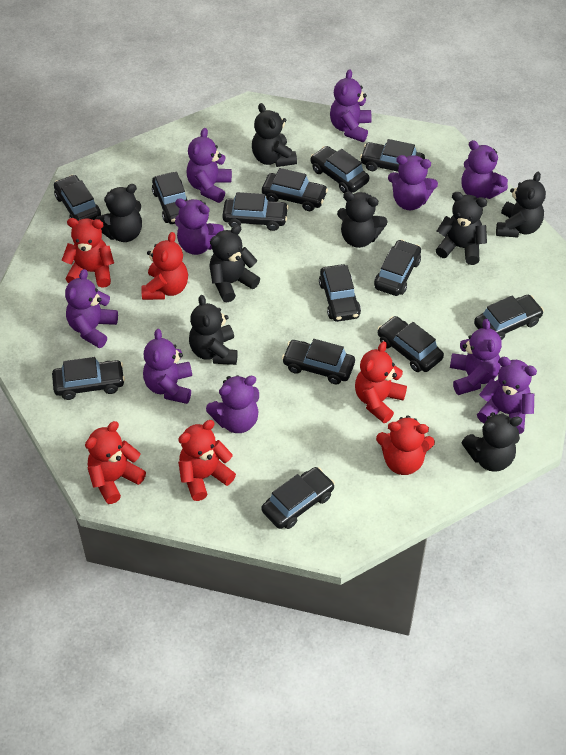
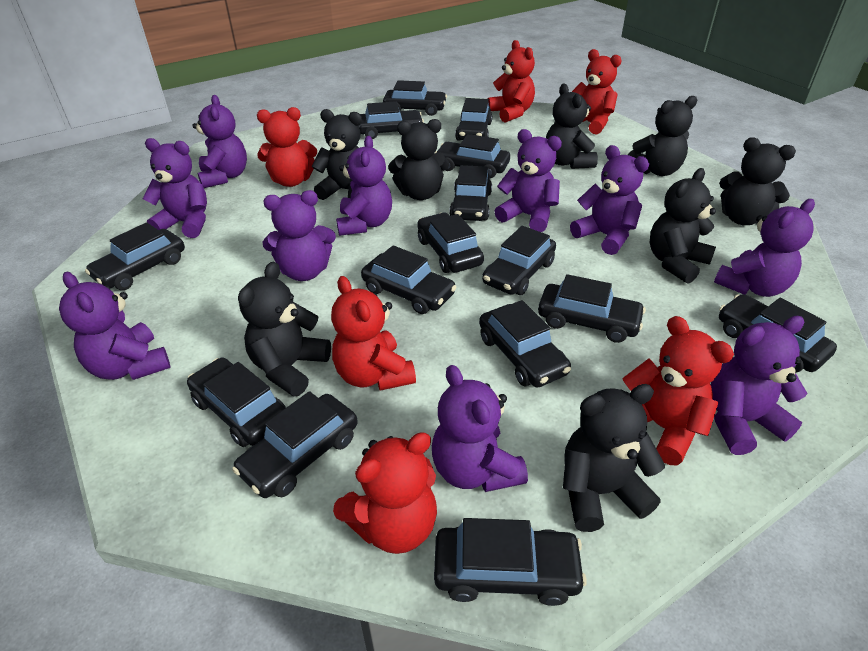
black car: 13 -> 15

